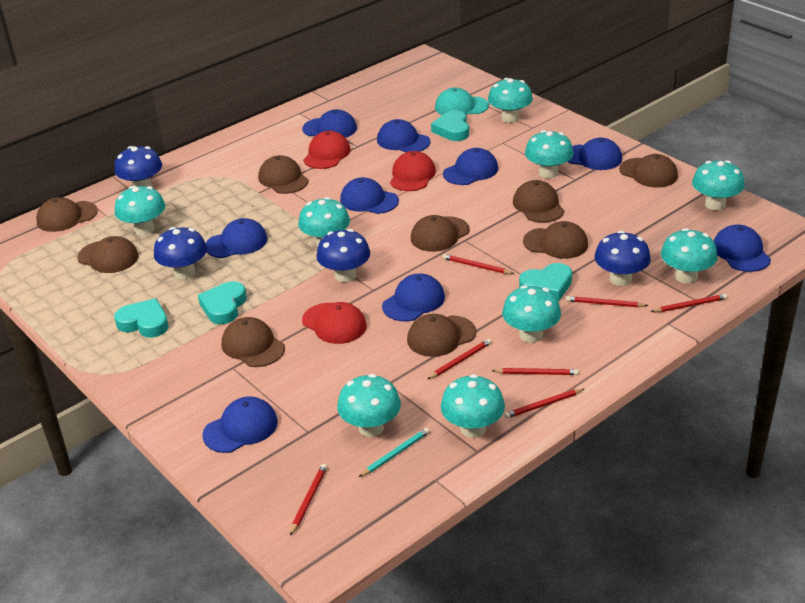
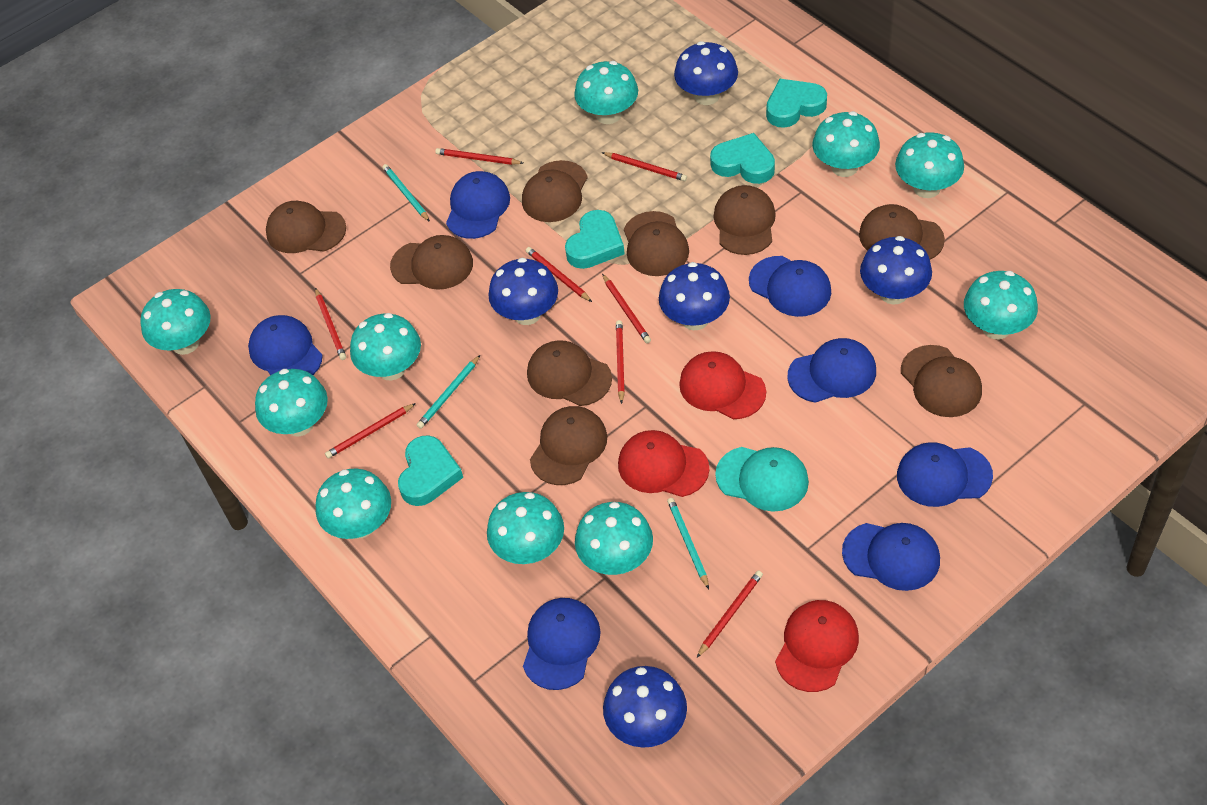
blue cap: 9 -> 7
blue mushroom: 4 -> 5
red pencil: 7 -> 8
turquoise mushroom: 9 -> 10
turquoise pencil: 1 -> 3

